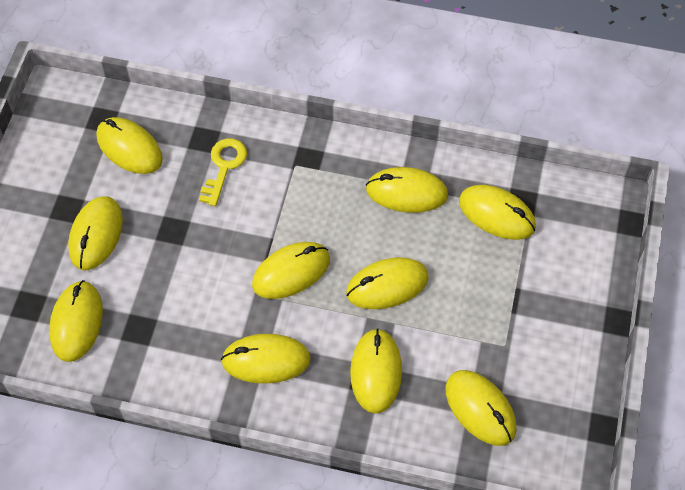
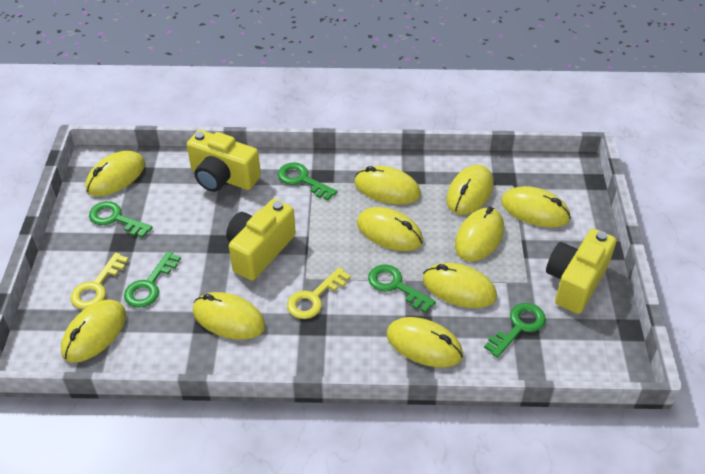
green key: 0 -> 5
yellow camera: 0 -> 3
yellow key: 1 -> 2

